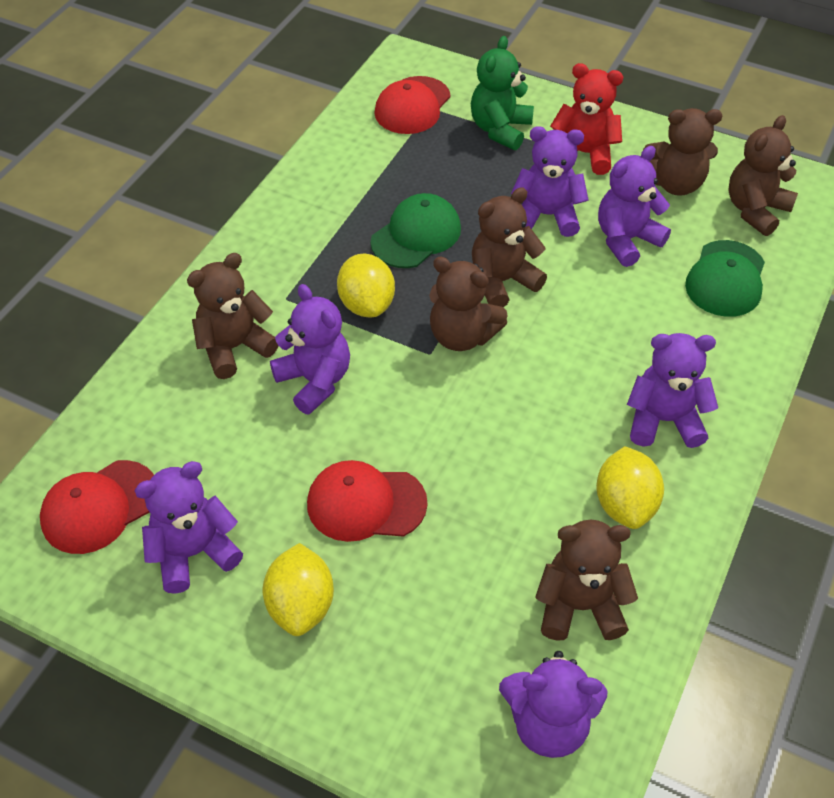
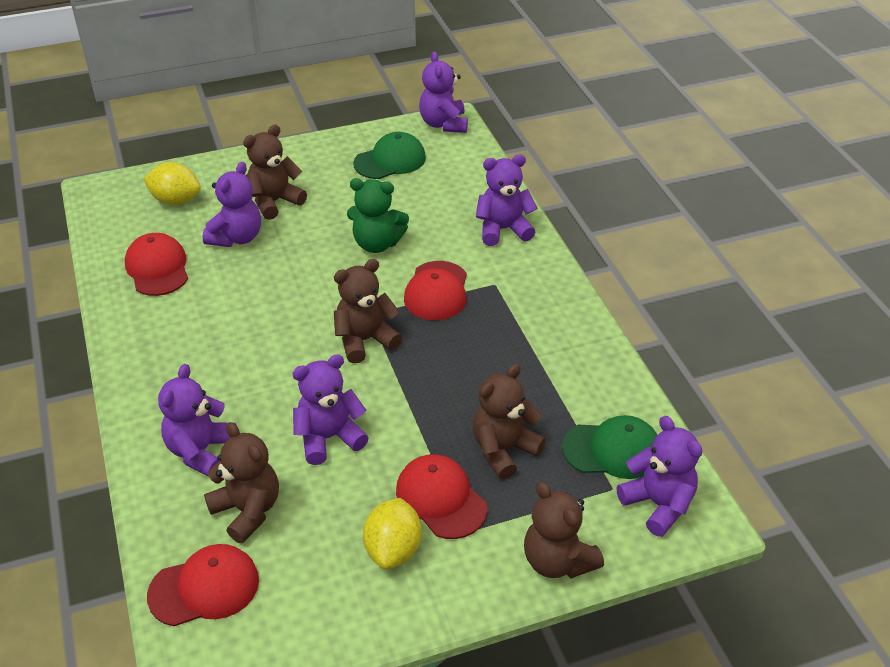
brown teddy bear: 6 -> 5
red cap: 3 -> 4
red teddy bear: 1 -> 0
yellow lemon: 3 -> 2

